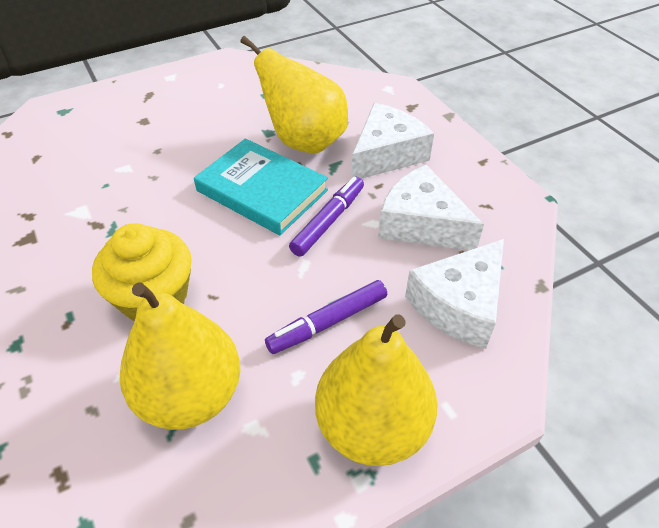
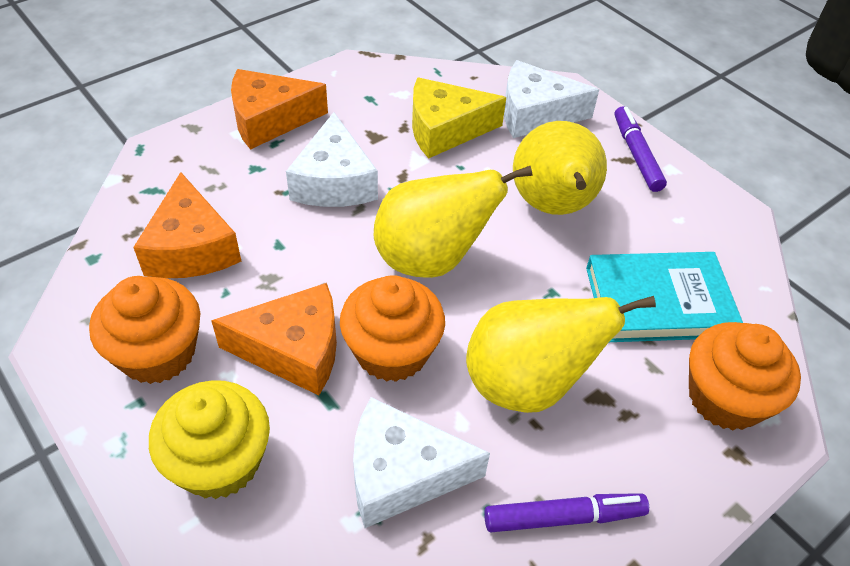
orange cheese: 0 -> 3
orange cupcake: 0 -> 3
yellow cheese: 0 -> 1

